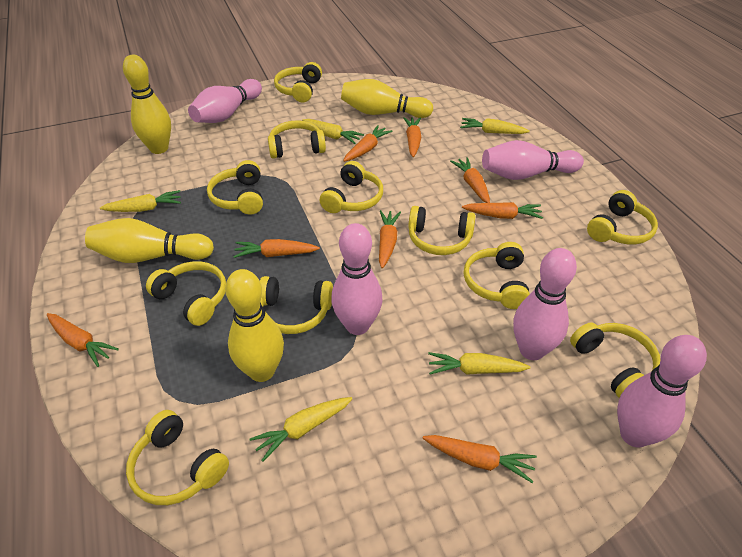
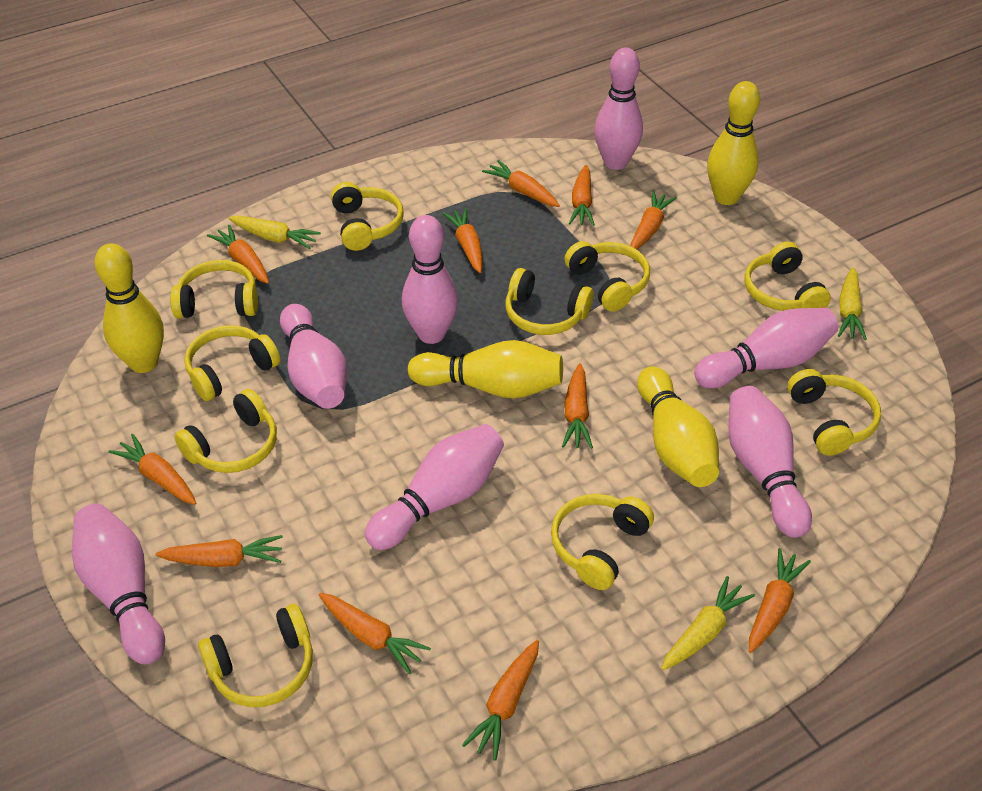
orange carrot: 8 -> 11
pink bowling pin: 5 -> 7
yellow carrot: 5 -> 3
yellow headphones: 11 -> 10

